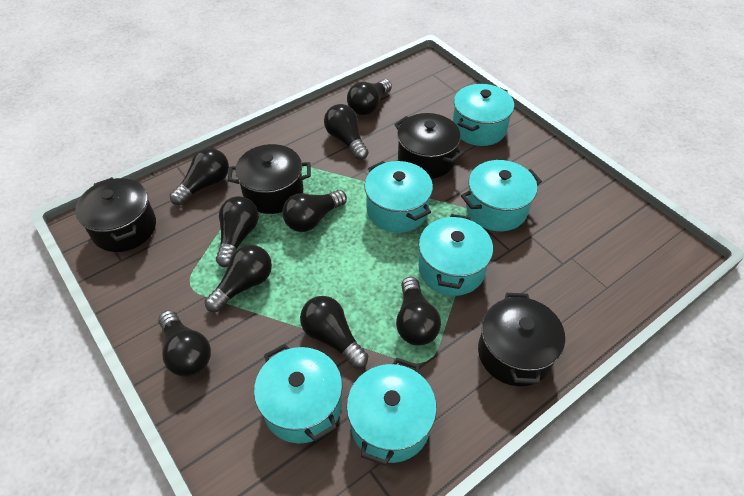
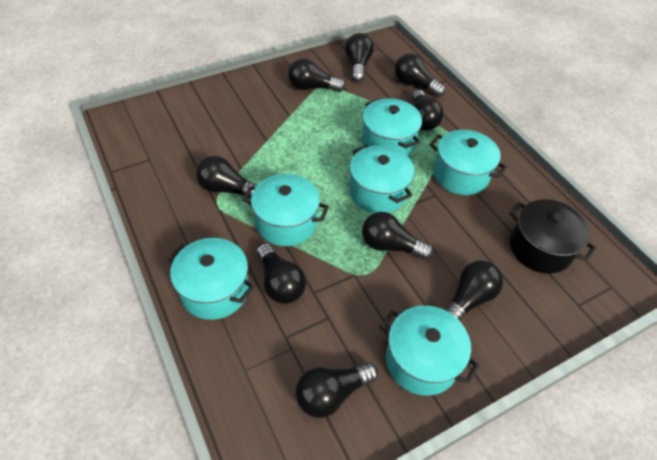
black pot: 4 -> 1

